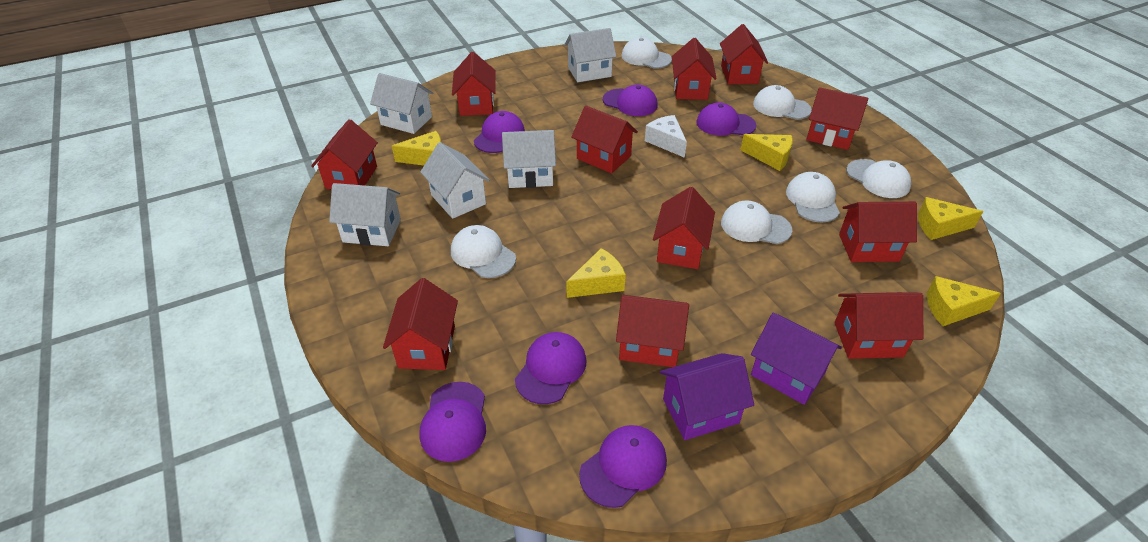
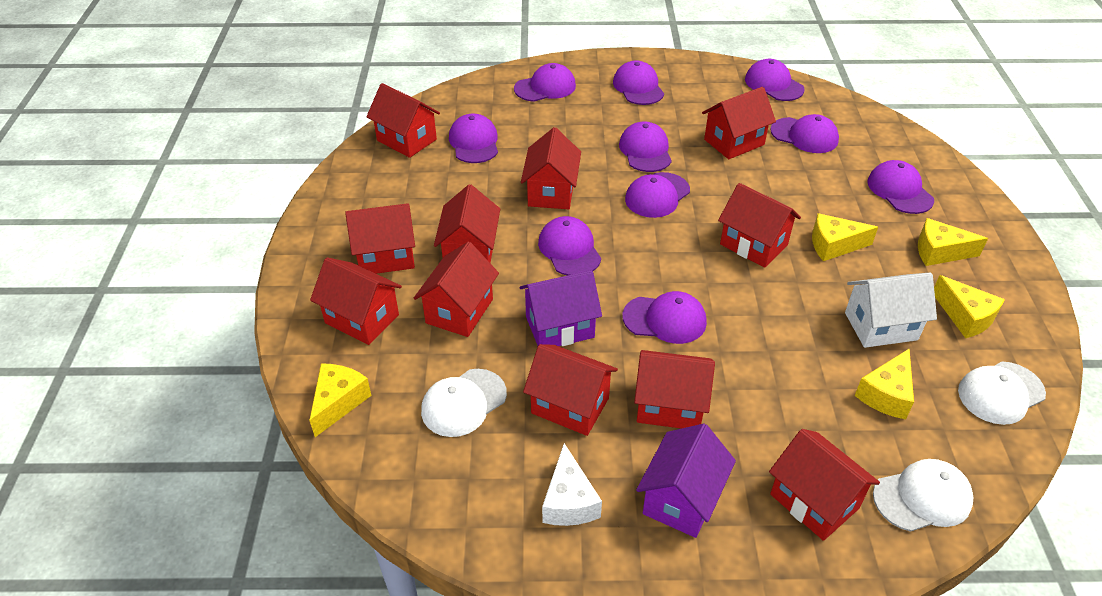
purple cap: 6 -> 10
white cap: 6 -> 3
white house: 5 -> 1

